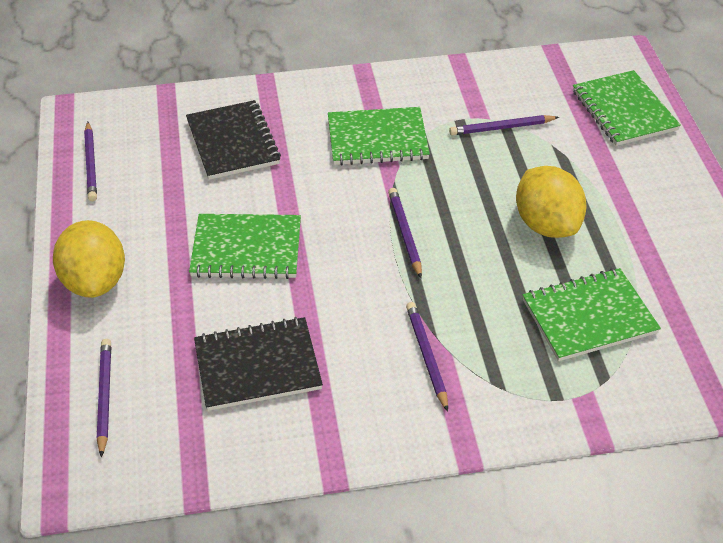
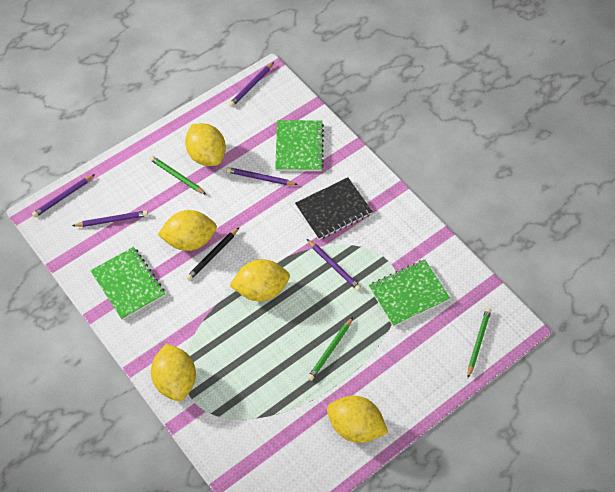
black notebook: 2 -> 1
black pencil: 0 -> 1
green notebook: 4 -> 3
green pencil: 0 -> 3
yellow lemon: 2 -> 5

